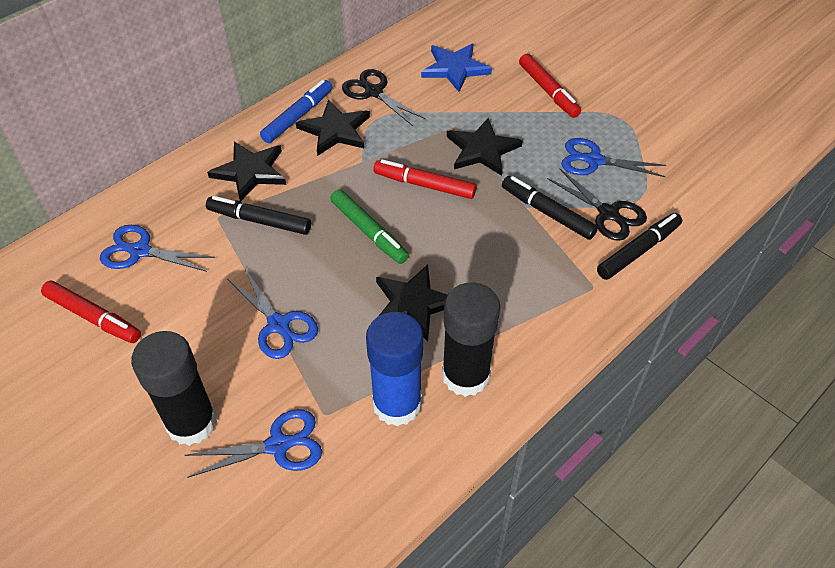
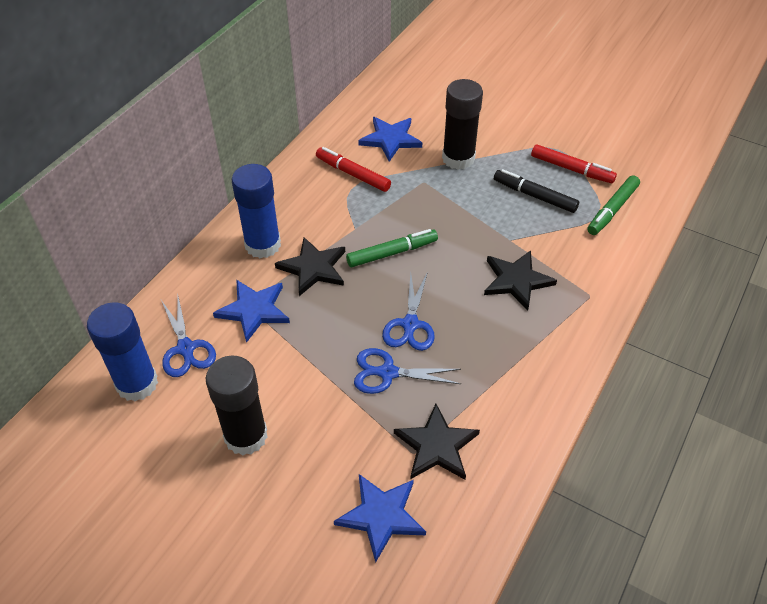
black marker: 3 -> 1
black scissors: 2 -> 0
black star: 4 -> 3
blue glue stick: 1 -> 2
blue marker: 1 -> 0
blue scissors: 4 -> 3
blue star: 1 -> 3
green marker: 1 -> 2
red marker: 3 -> 2

